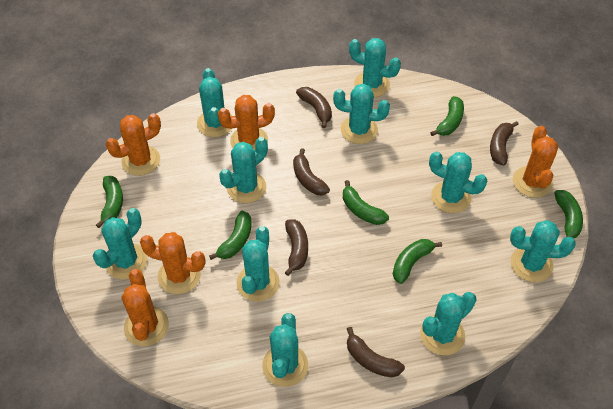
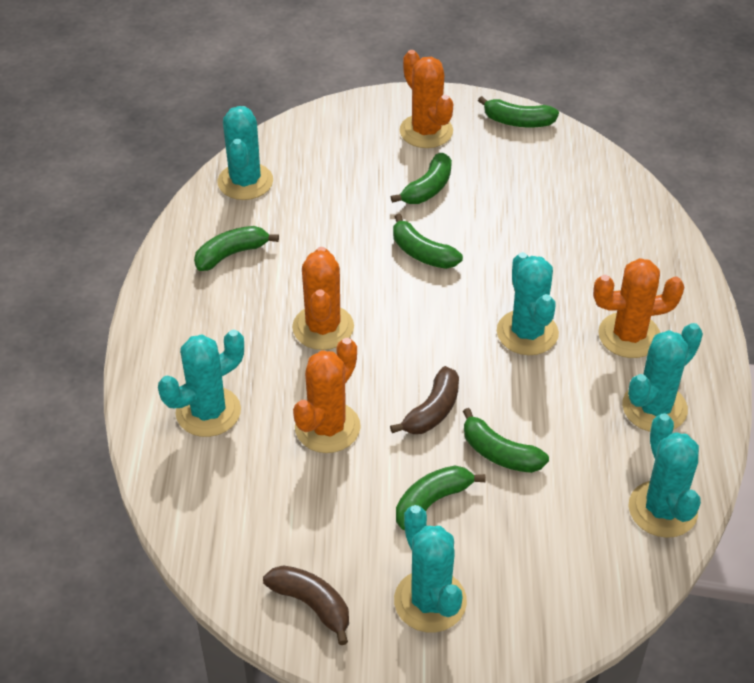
brown banana: 5 -> 2
orange cactus: 5 -> 4
turquoise cactus: 10 -> 6

